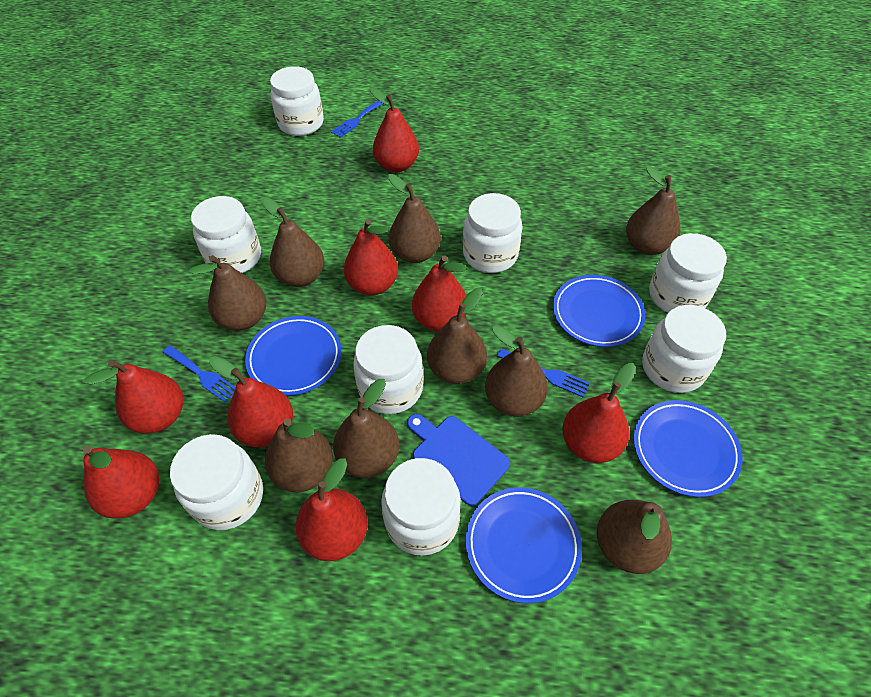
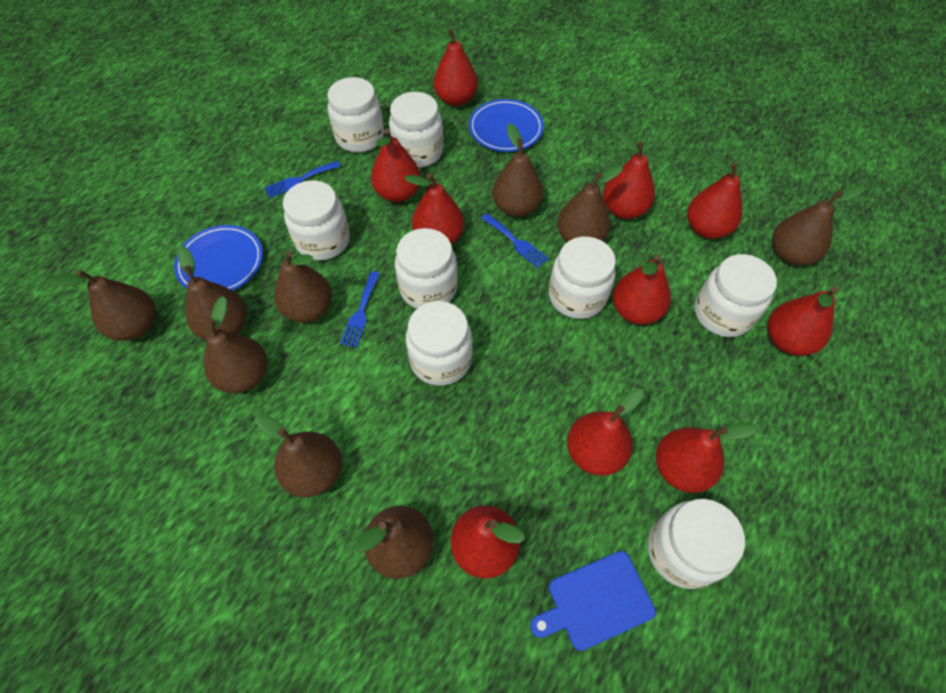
blue plate: 4 -> 2
red pear: 8 -> 10

